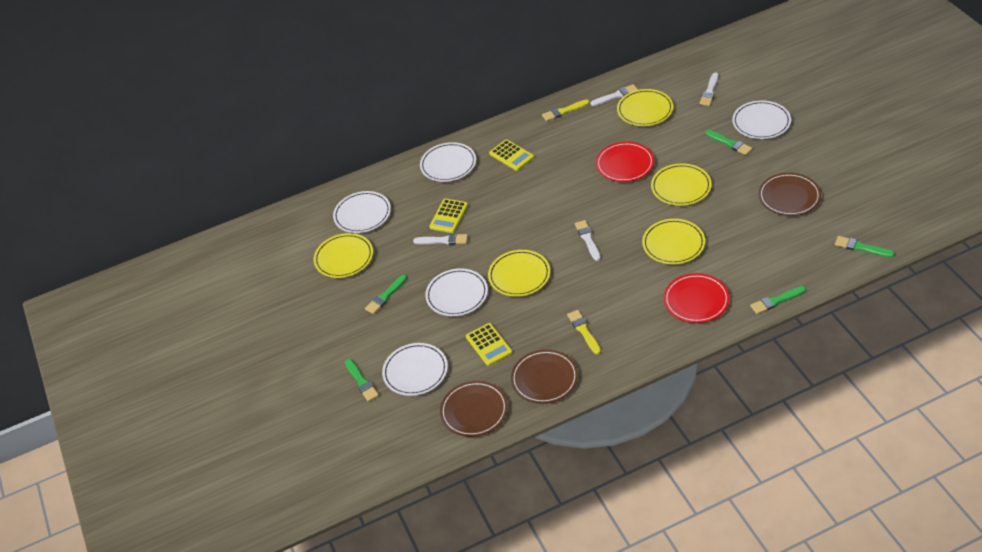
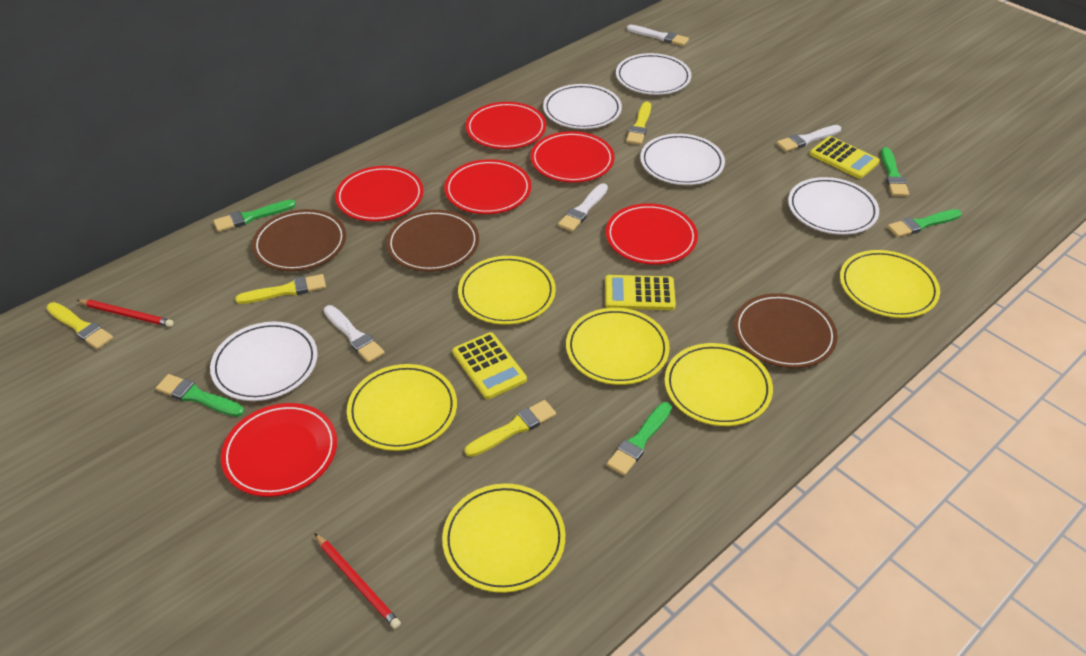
red pencil: 0 -> 2
red plate: 2 -> 6
yellow brush: 2 -> 4
yellow plate: 5 -> 6

